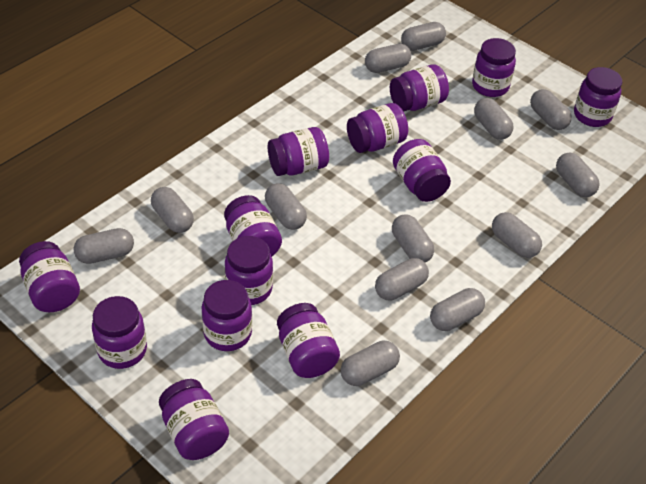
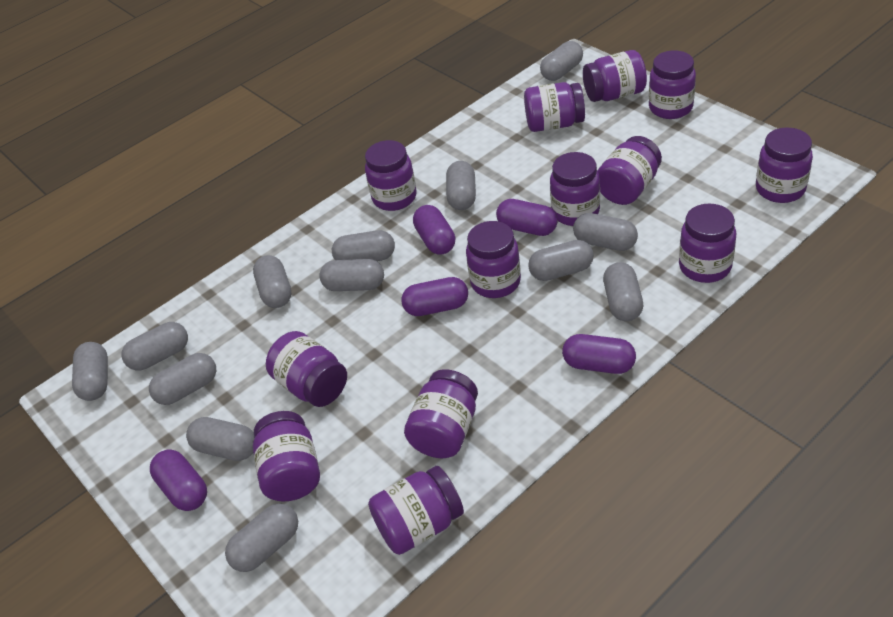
purple capsule: 0 -> 5

